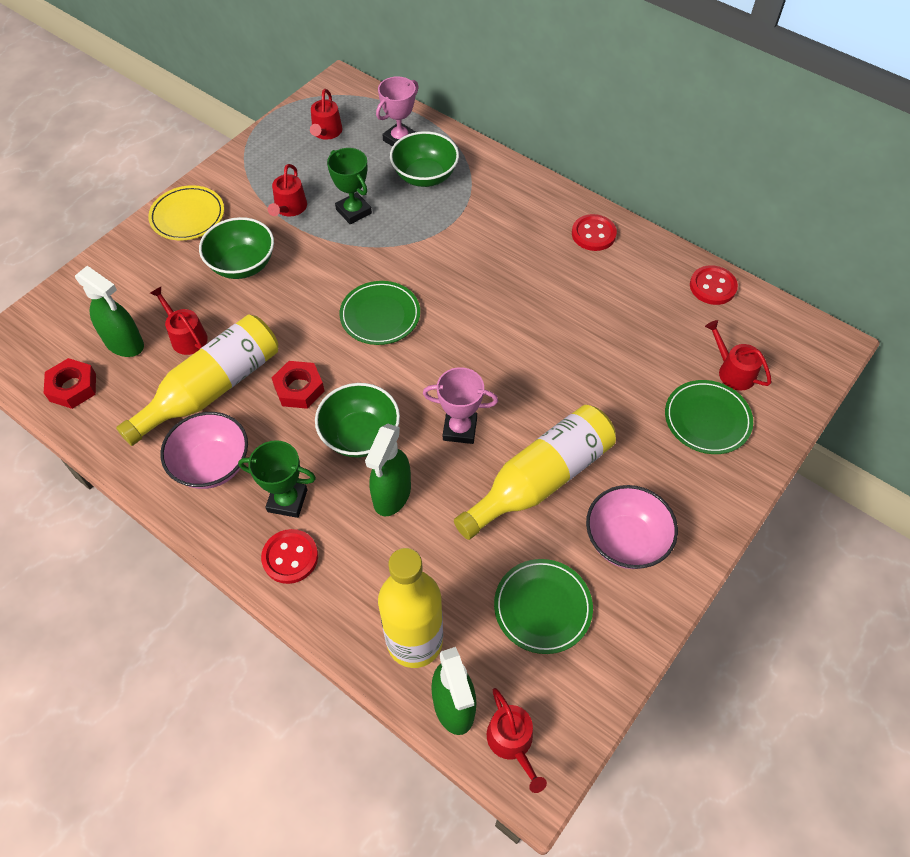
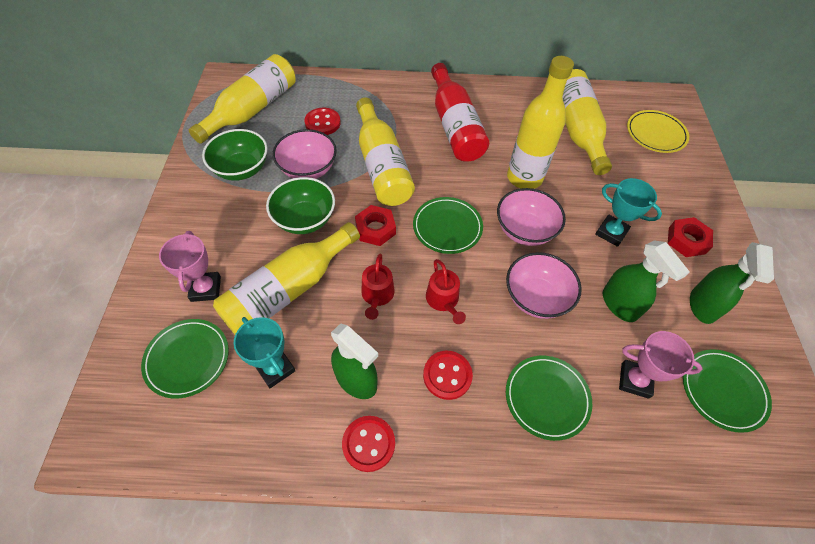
green bowl: 3 -> 2
green plate: 3 -> 4
green trophy: 2 -> 0
pink bowl: 2 -> 3
red bottle: 0 -> 1
red watering can: 5 -> 2
turquoise trophy: 0 -> 2
yellow bottle: 3 -> 5

